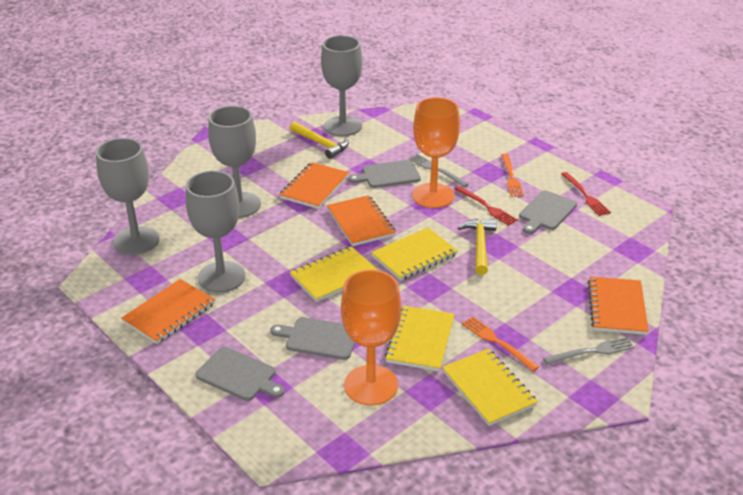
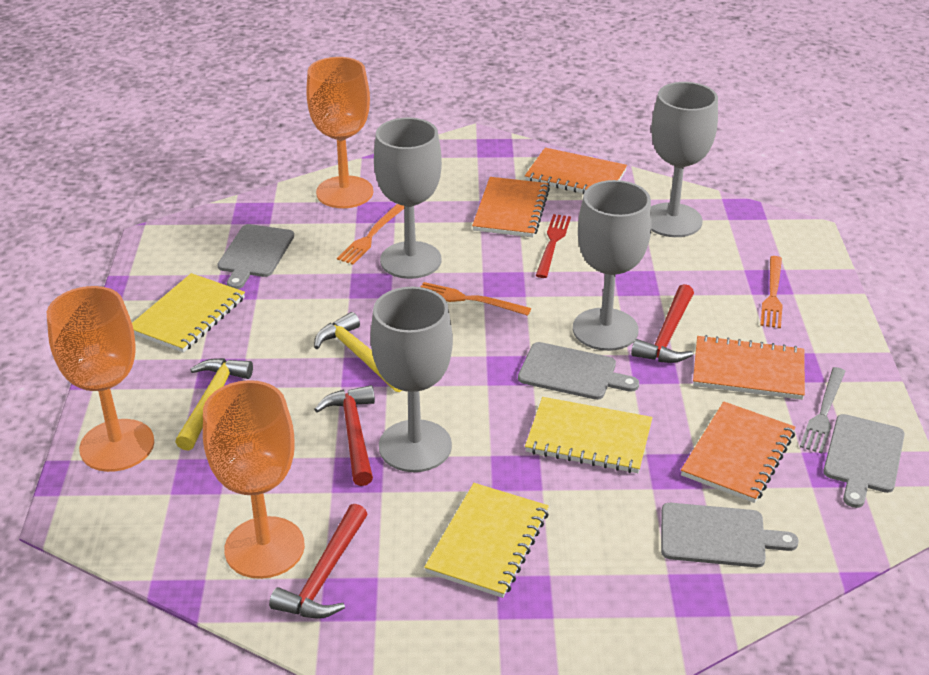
grey fork: 2 -> 1
orange fork: 2 -> 3
orange goblet: 2 -> 3
red fork: 2 -> 1
red hammer: 0 -> 3
yellow notebook: 4 -> 3

